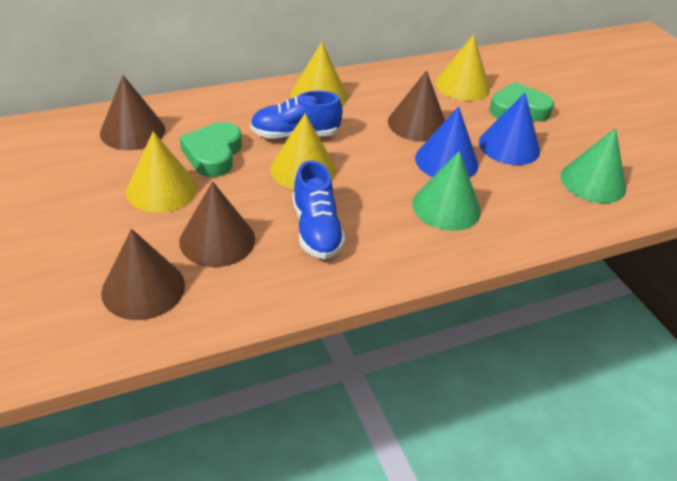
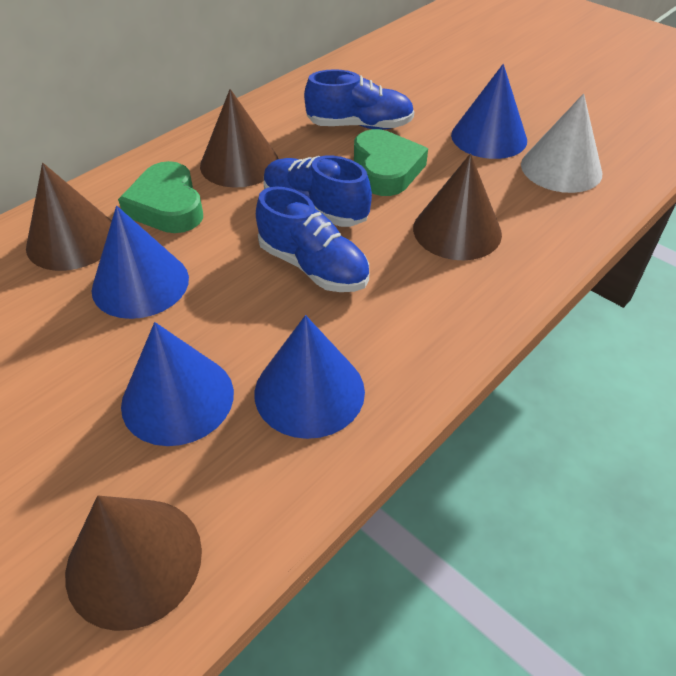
blue cone: 2 -> 4
blue shoe: 2 -> 3
green cone: 2 -> 0
white cone: 0 -> 1
yellow cone: 4 -> 0

